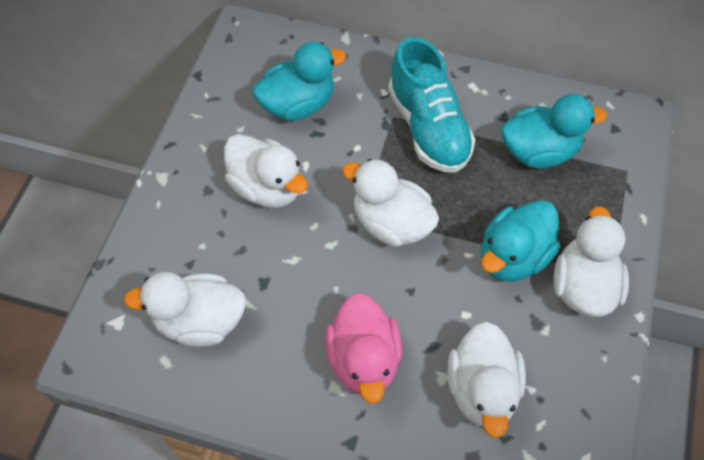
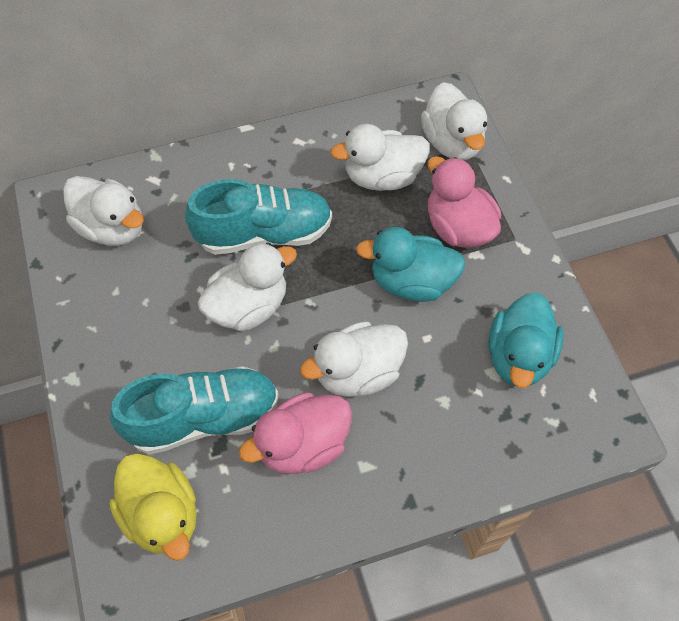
pink duck: 1 -> 2
turquoise duck: 3 -> 2
turquoise shoe: 1 -> 2
yellow duck: 0 -> 1

